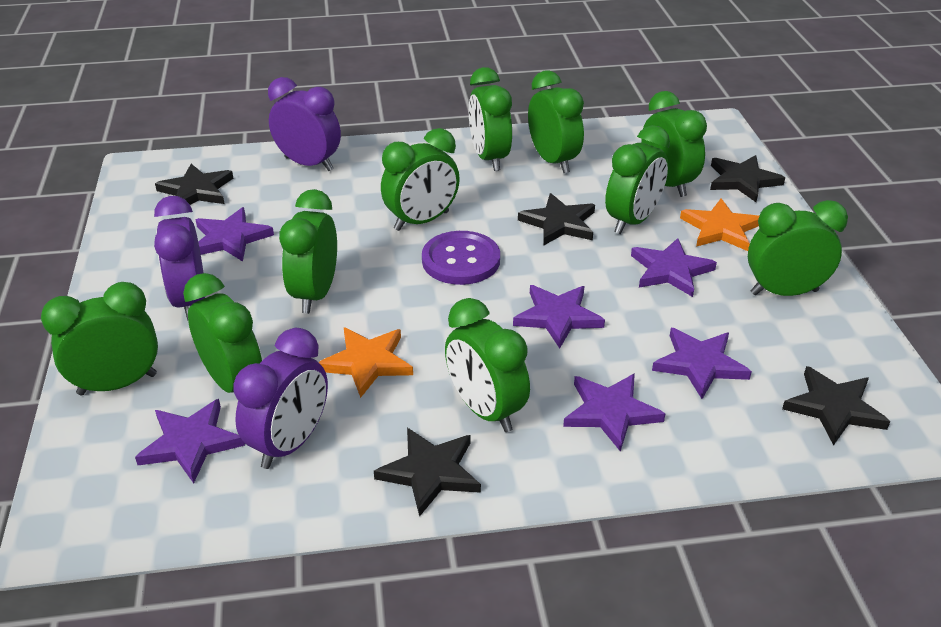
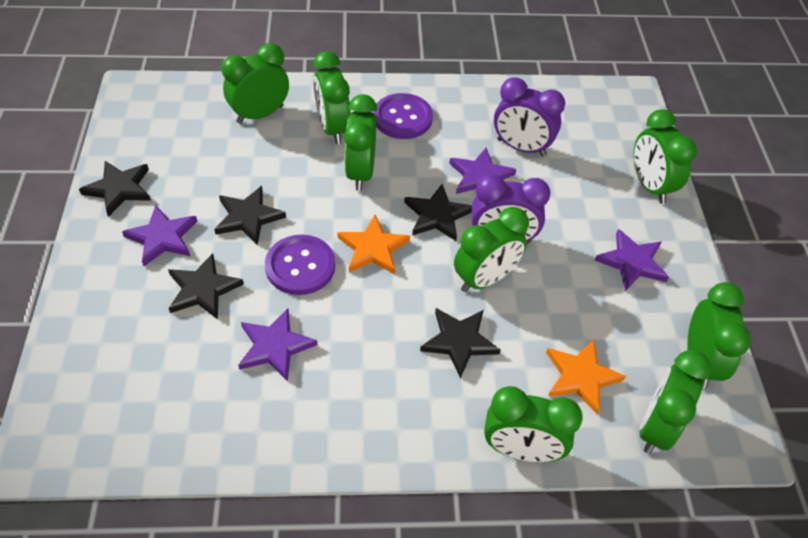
green clock: 10 -> 8
purple button: 1 -> 2
purple clock: 3 -> 2
purple star: 6 -> 4

